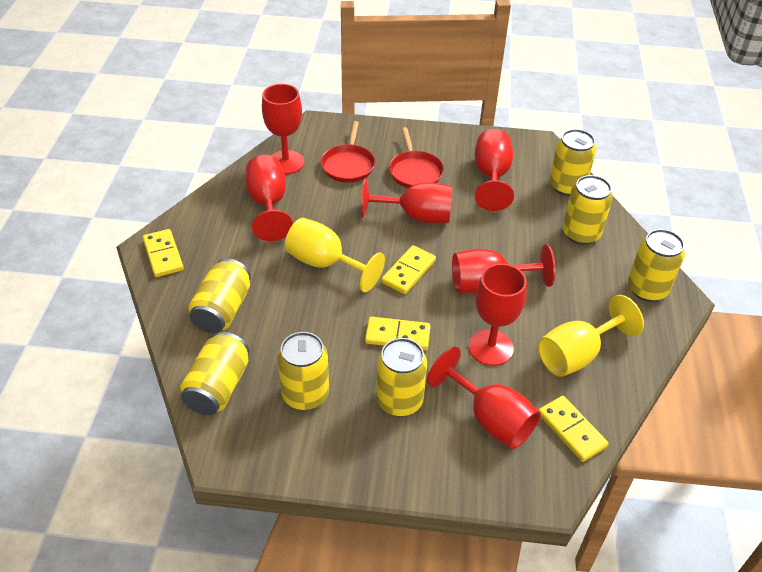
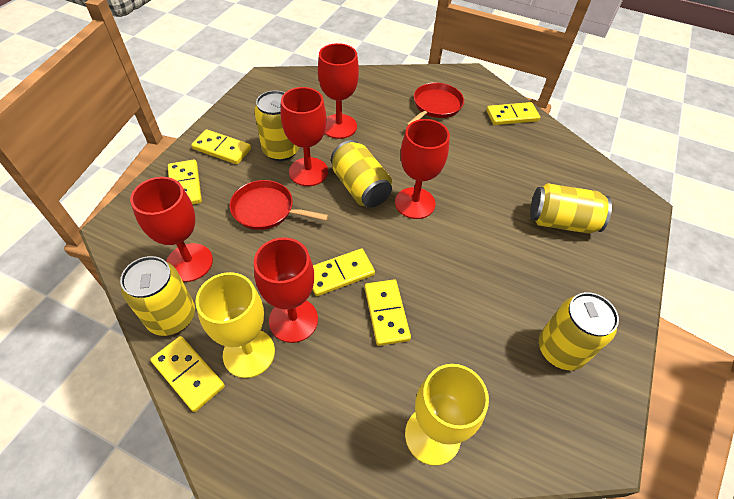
red goblet: 7 -> 5
yellow can: 7 -> 5
yellow domino: 4 -> 6

